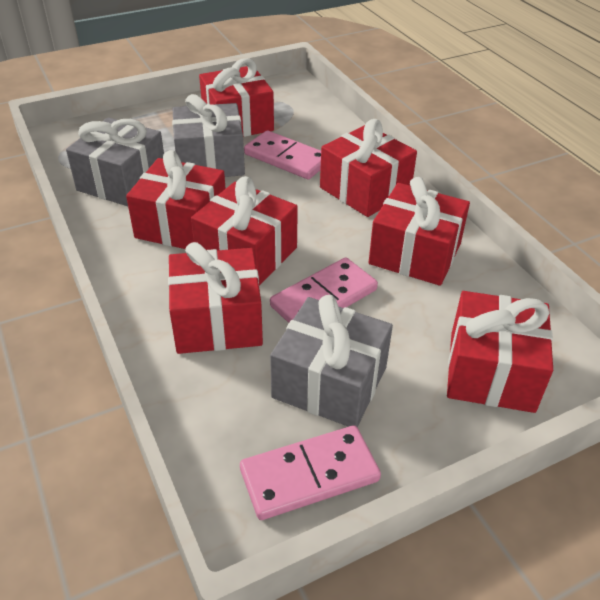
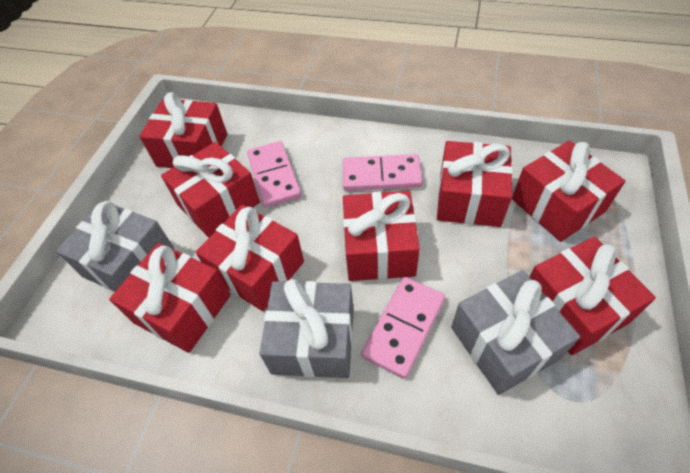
red gift: 7 -> 8

